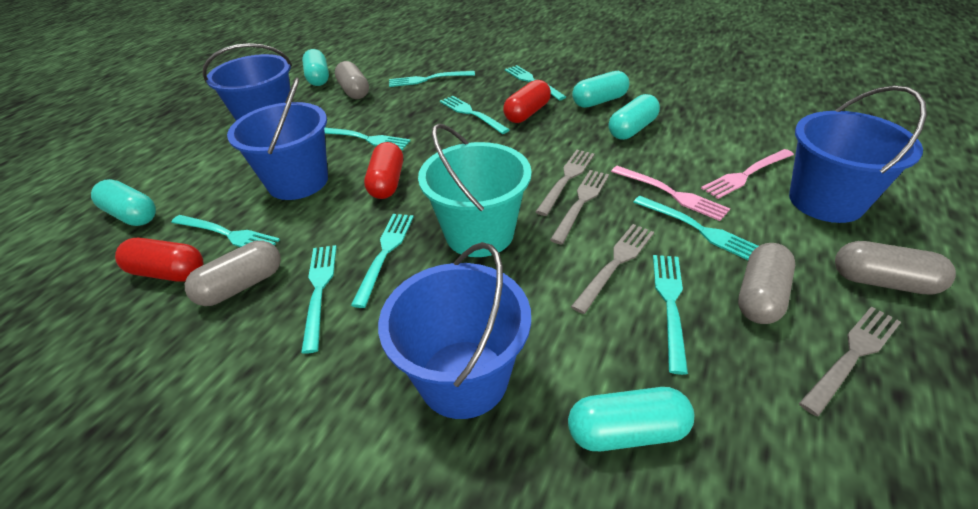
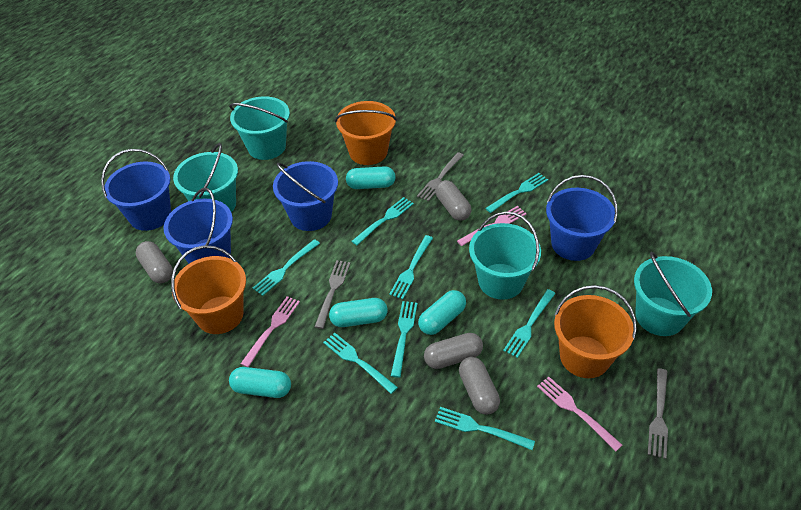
grey fork: 4 -> 3
orange bucket: 0 -> 3
pink fork: 2 -> 3
red capsule: 3 -> 0
turquoise bucket: 1 -> 4
turquoise capsule: 5 -> 4
turquoise fork: 9 -> 8

